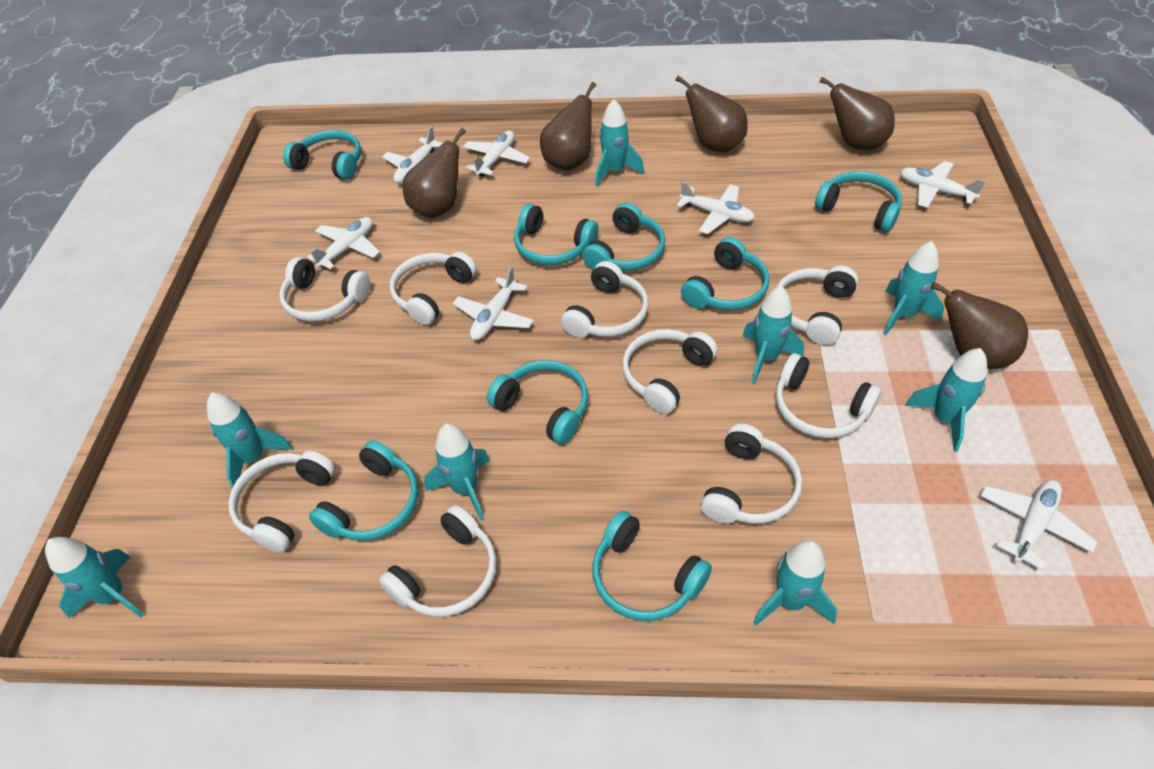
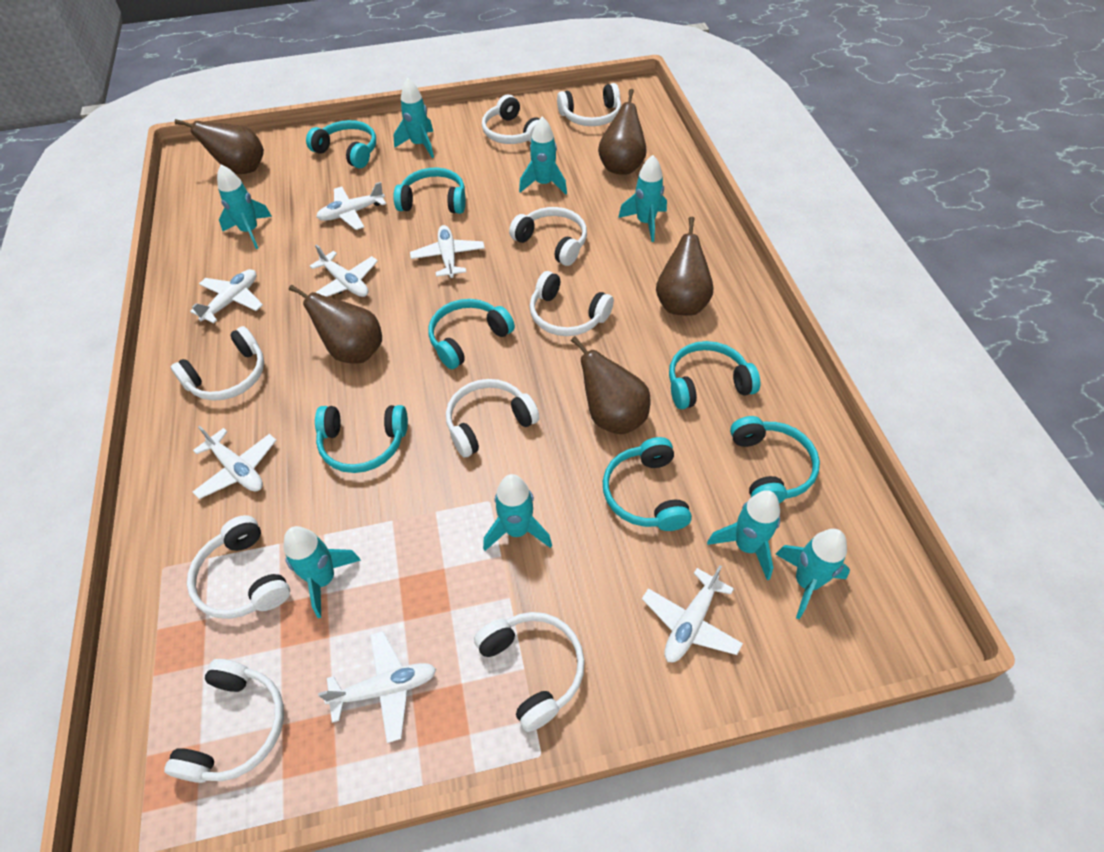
turquoise headphones: 8 -> 7

